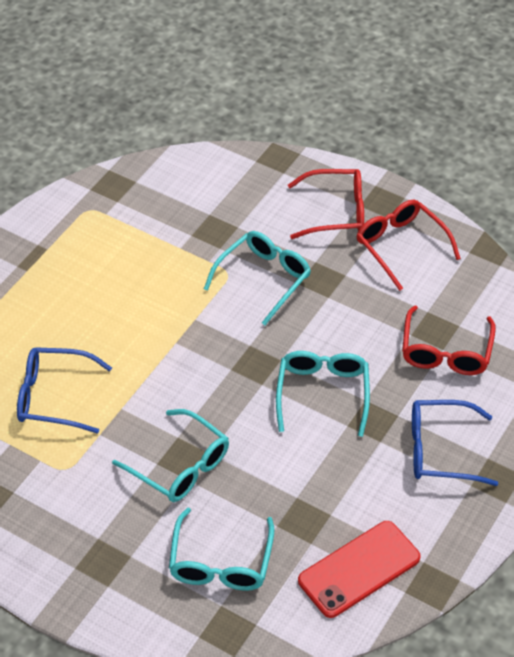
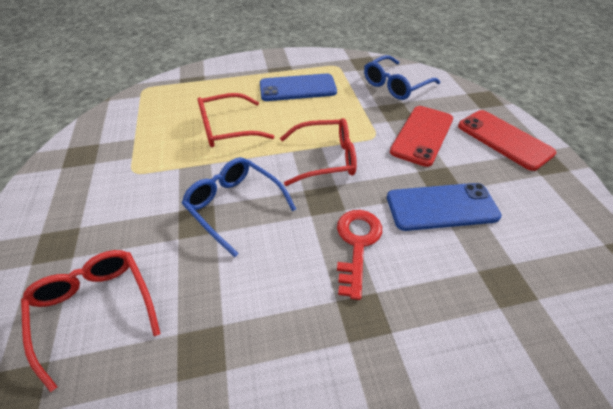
blue phone: 0 -> 2
red key: 0 -> 1
red phone: 1 -> 2
turquoise glasses: 4 -> 0

